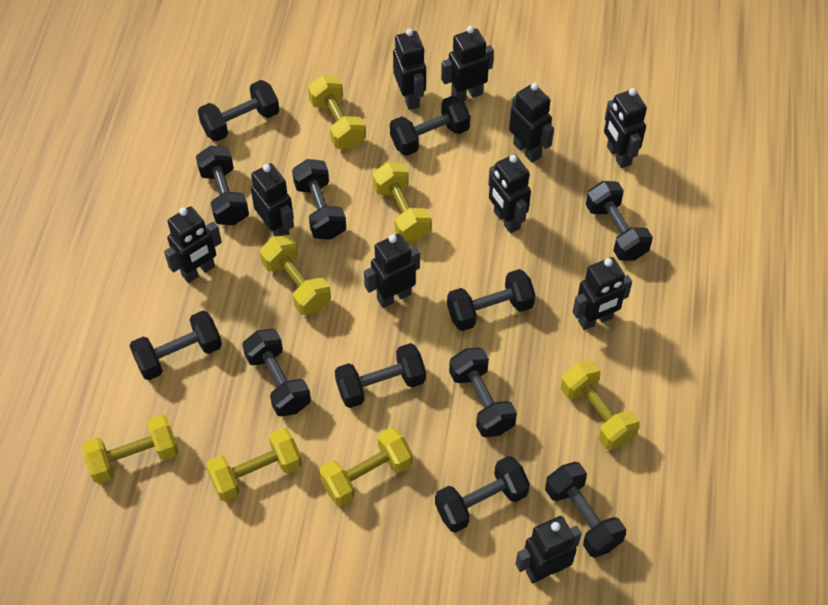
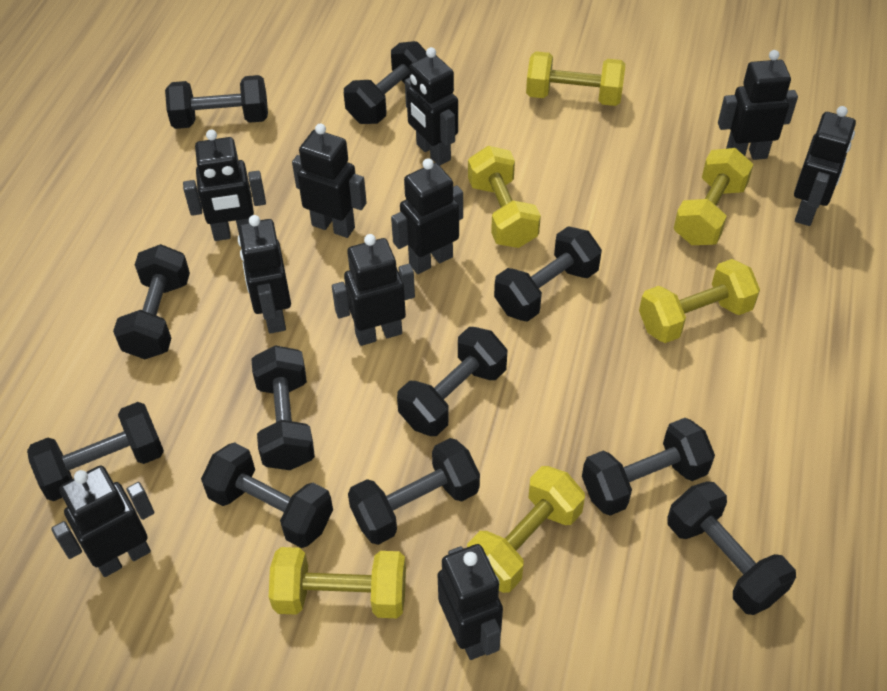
black dumbbell: 12 -> 11
yellow dumbbell: 7 -> 6

